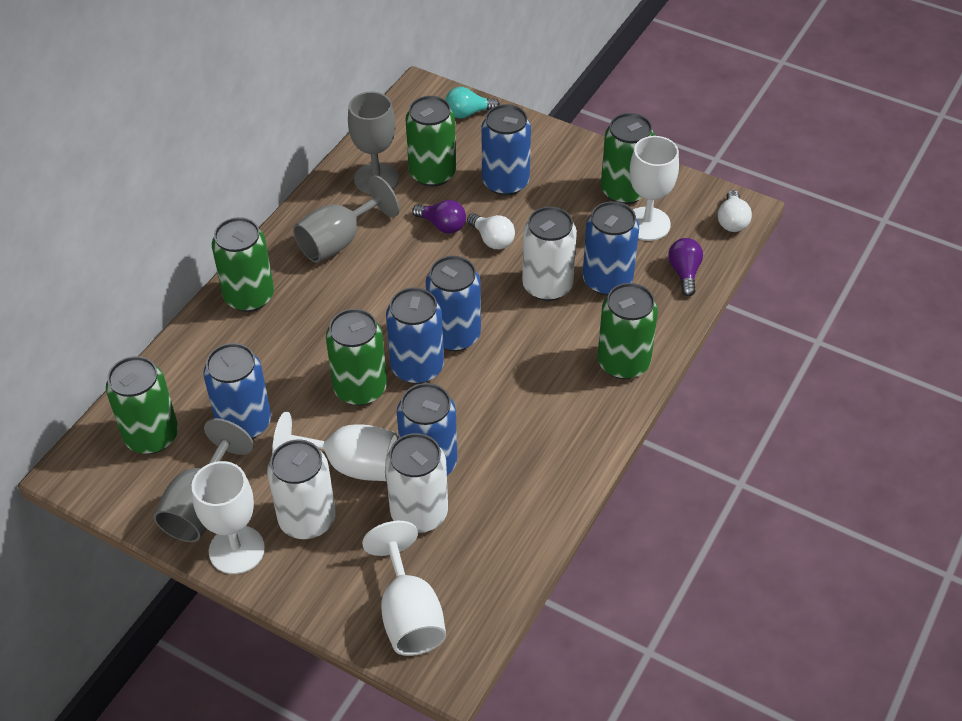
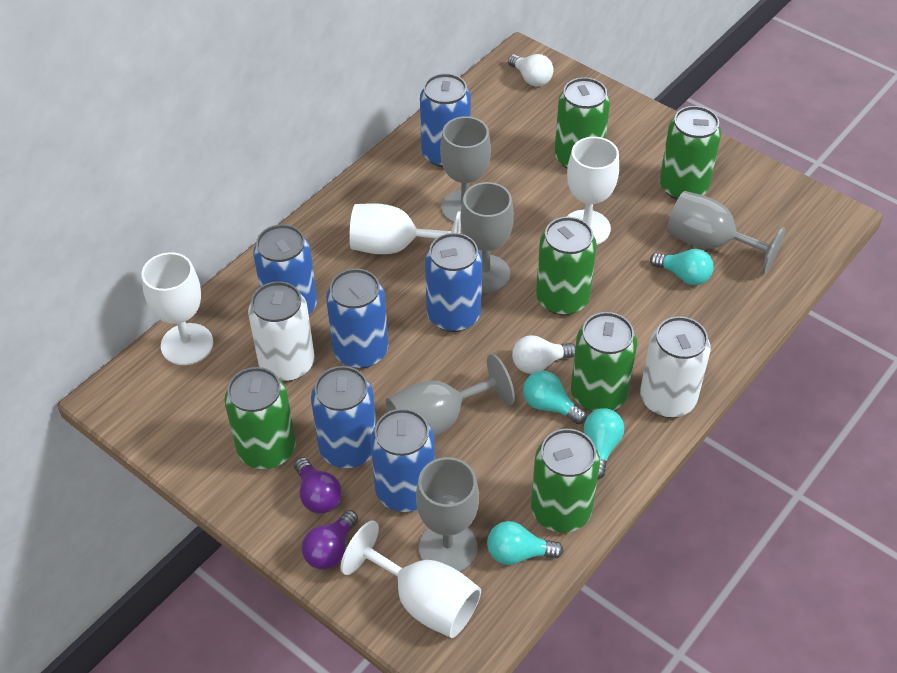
grey goblet: 3 -> 5
turquoise light bulb: 1 -> 4
white can: 3 -> 2

